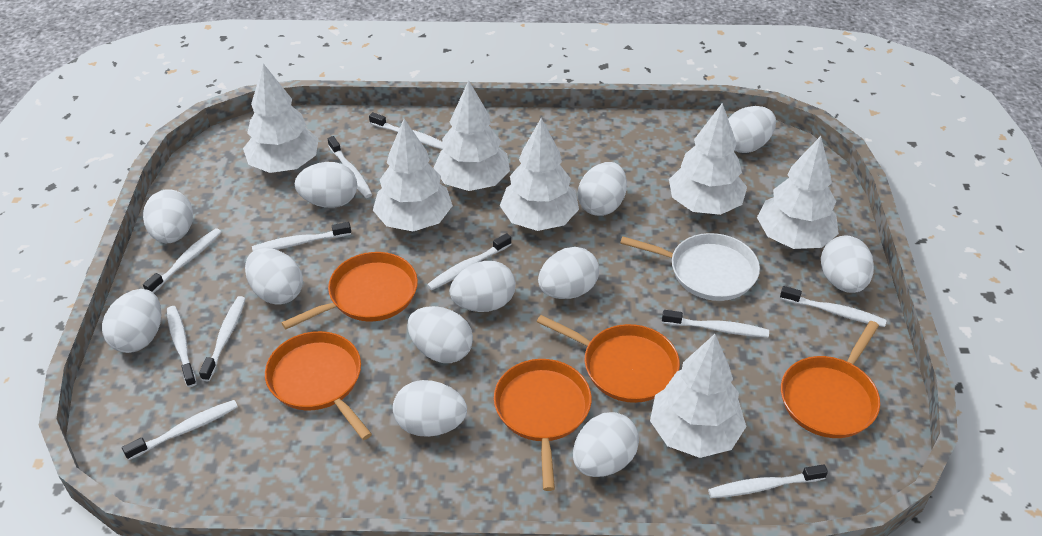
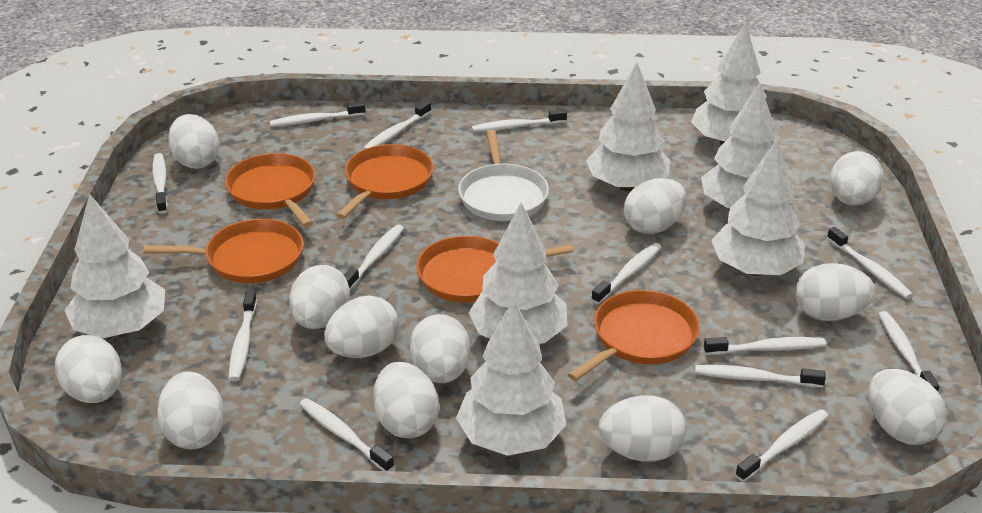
white toothbrush: 11 -> 13

